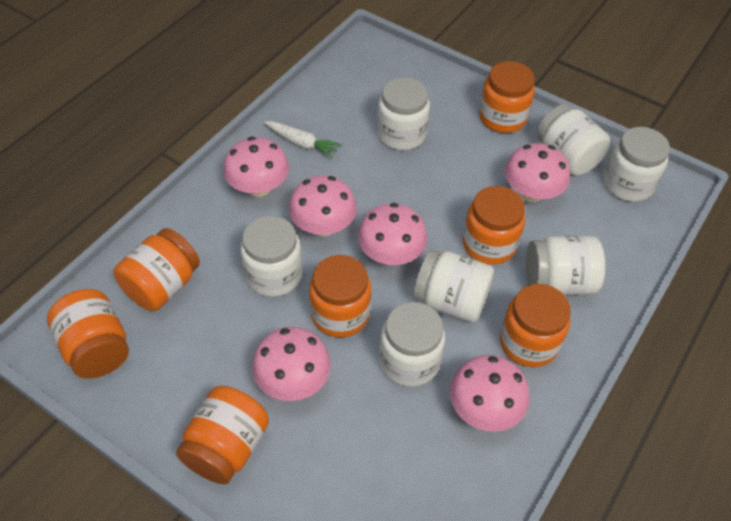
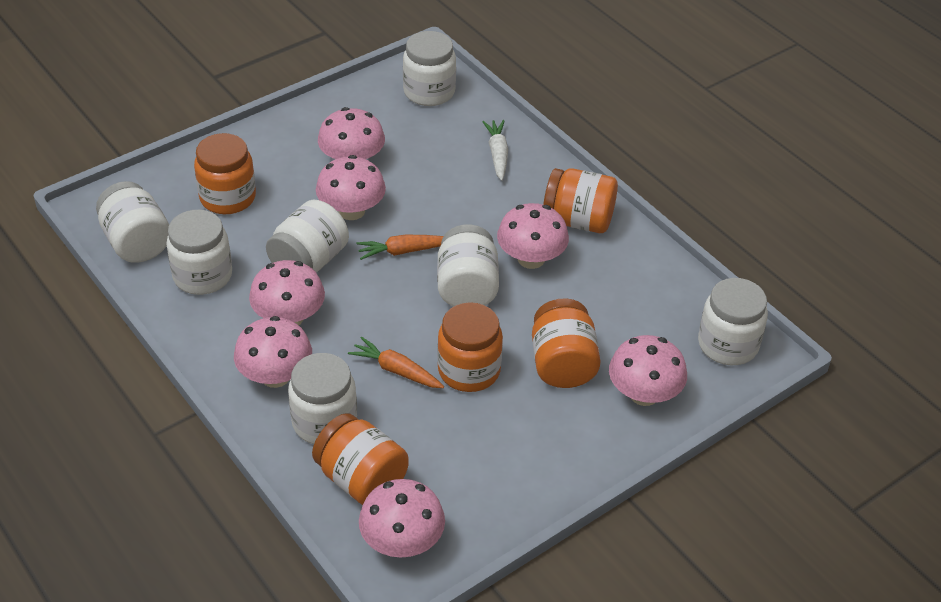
orange carrot: 0 -> 2
orange jar: 7 -> 5
pink mushroom: 6 -> 7

